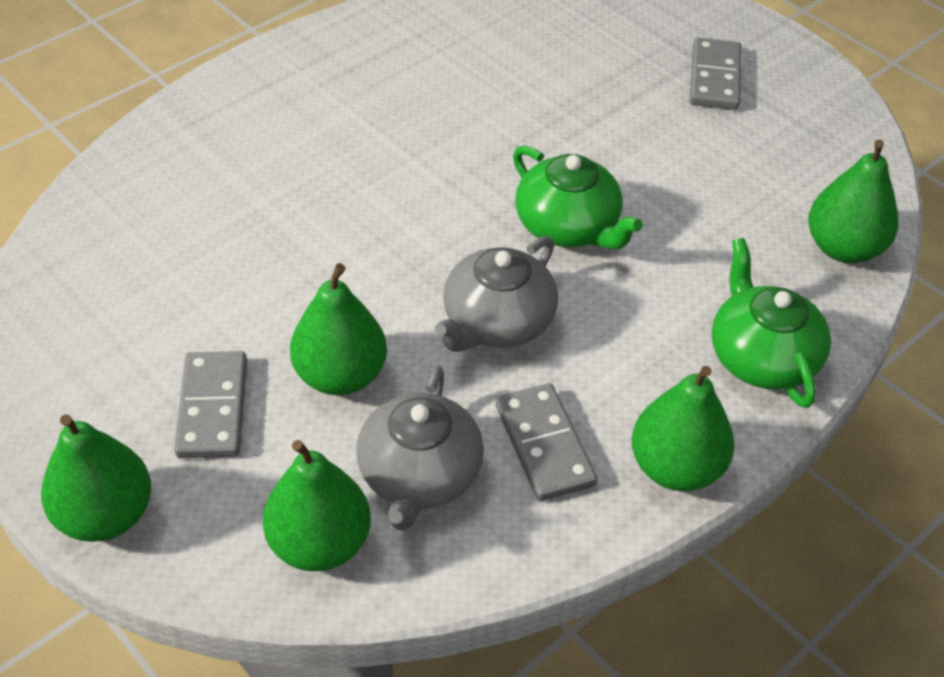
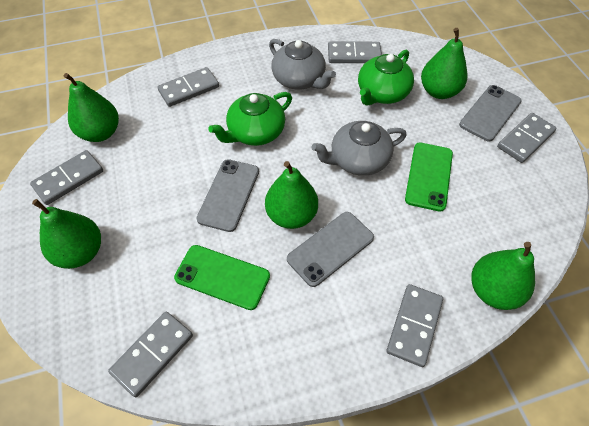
green phone: 0 -> 2
grey domino: 3 -> 6
grey phone: 0 -> 3

